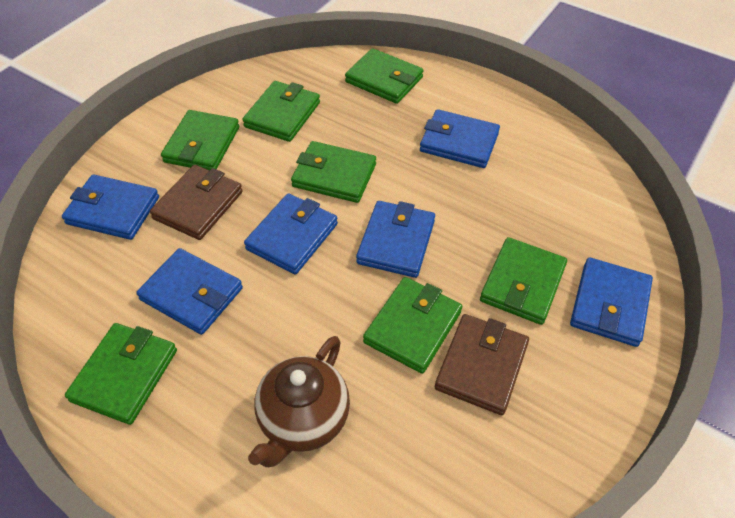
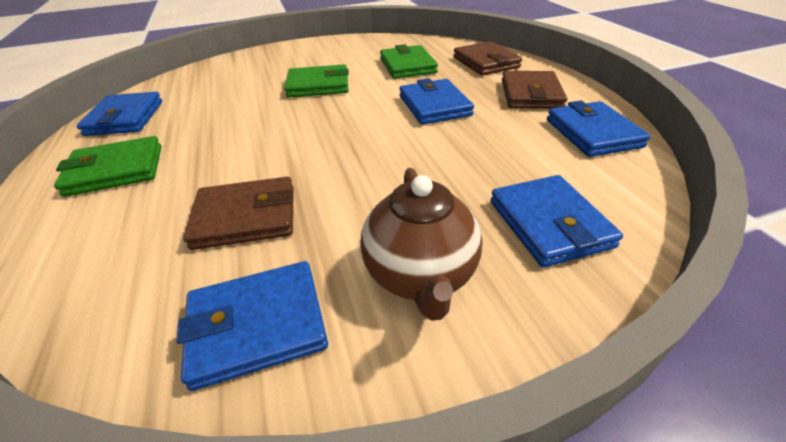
blue wallet: 6 -> 5
brown wallet: 2 -> 3
green wallet: 7 -> 3

